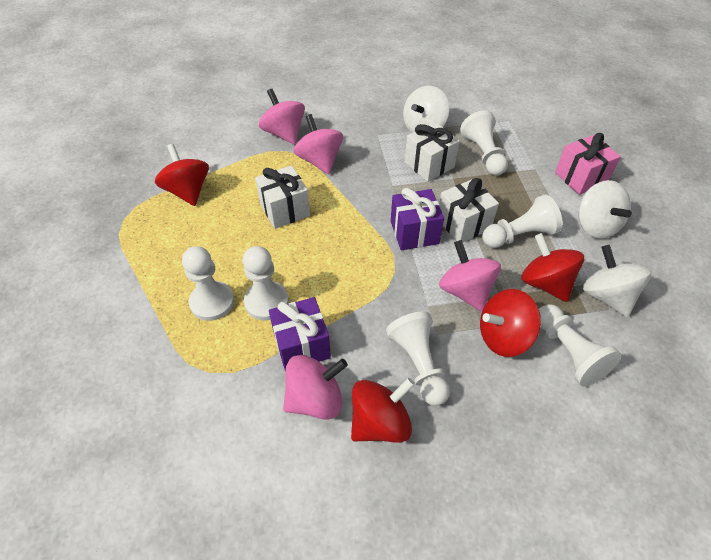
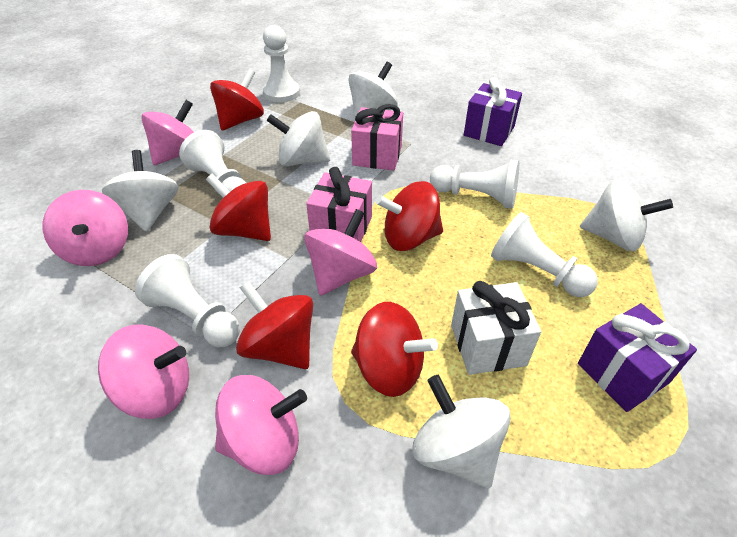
pink gift: 1 -> 2
pink spinning top: 4 -> 5
red spinning top: 4 -> 5
white gift: 3 -> 1
white pawn: 6 -> 5
white spinning top: 3 -> 5

